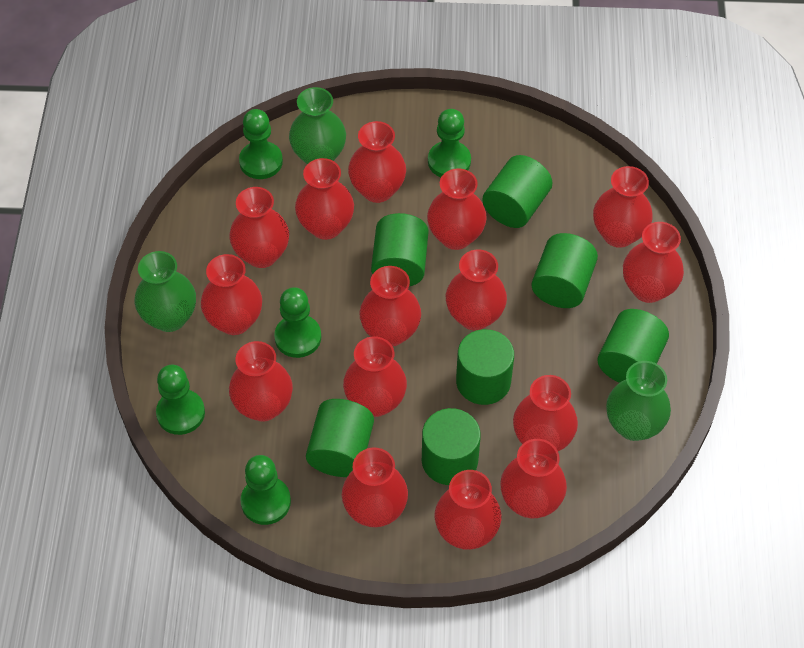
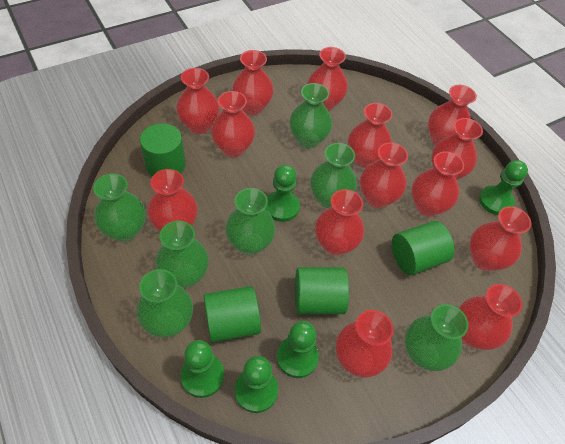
green cylinder: 7 -> 4
green vase: 3 -> 7
red vase: 15 -> 14

